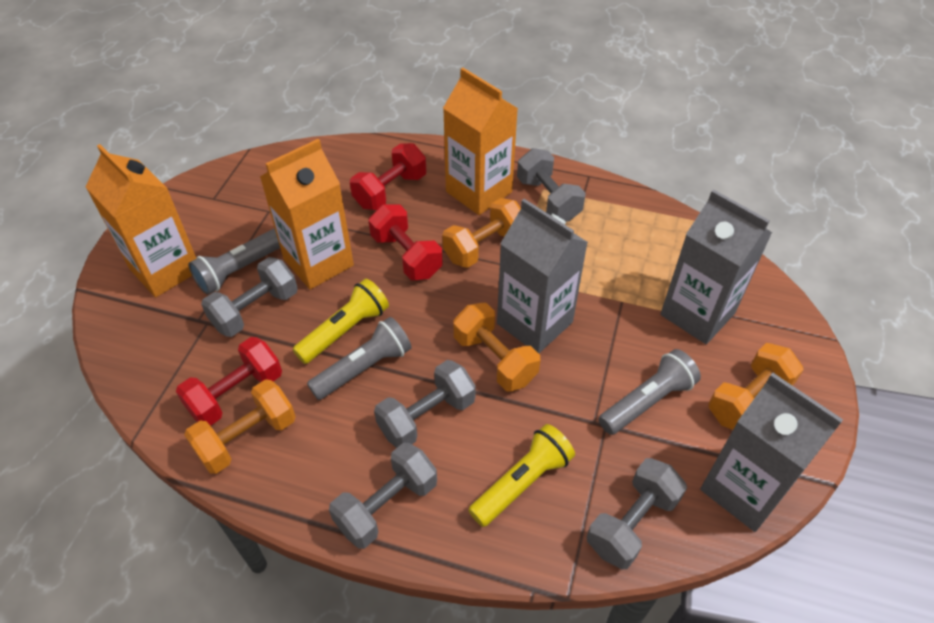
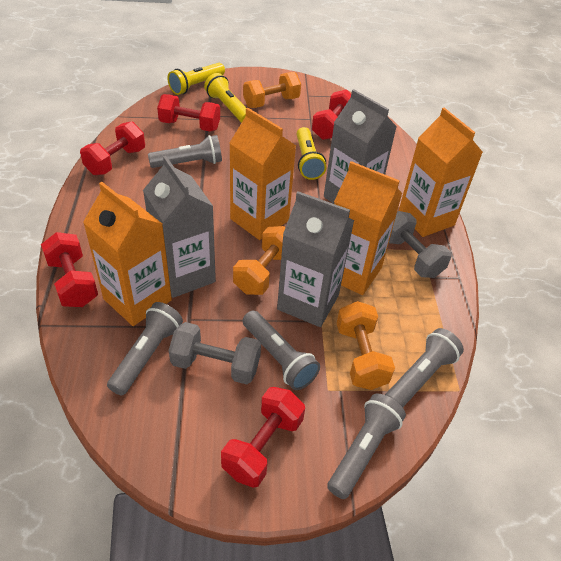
grey dumbbell: 5 -> 2
grey flashlight: 3 -> 5
orange carton: 3 -> 4
orange dumbbell: 4 -> 3
red dumbbell: 3 -> 5
yellow flashlight: 2 -> 3

